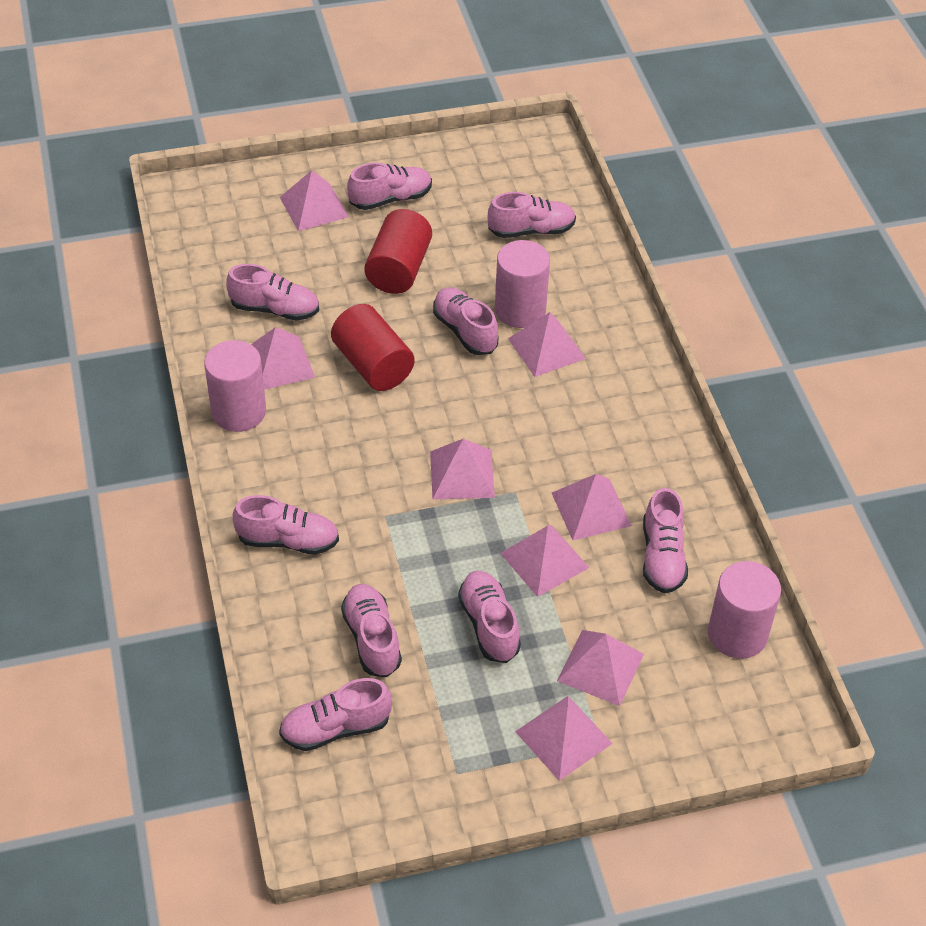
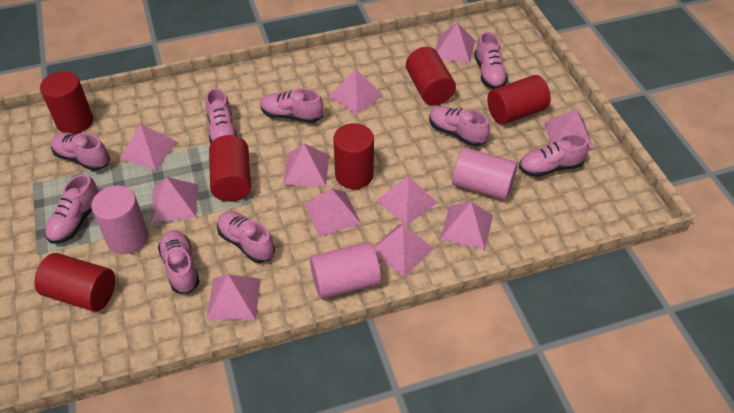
pink pyramid: 8 -> 11
red cylinder: 2 -> 6

